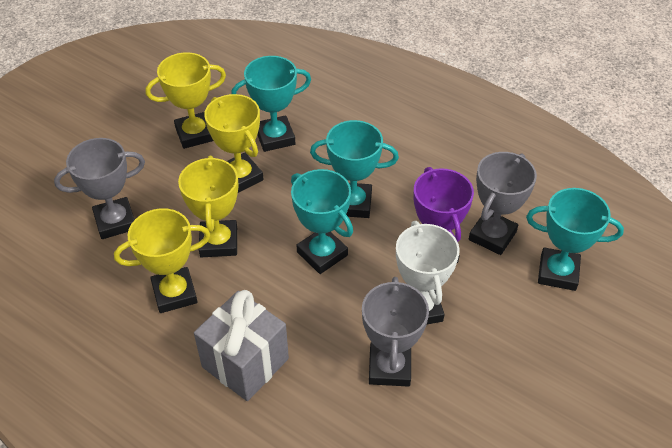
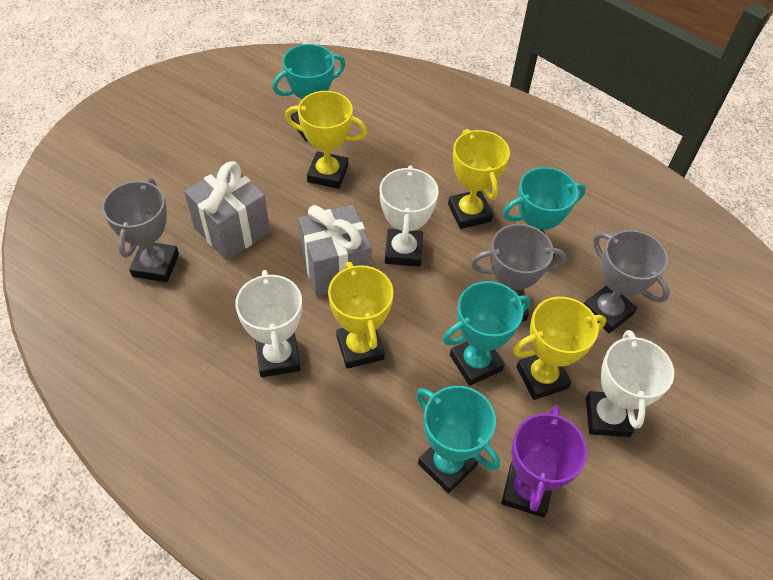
grey gift: 1 -> 2
white trophy: 1 -> 3

